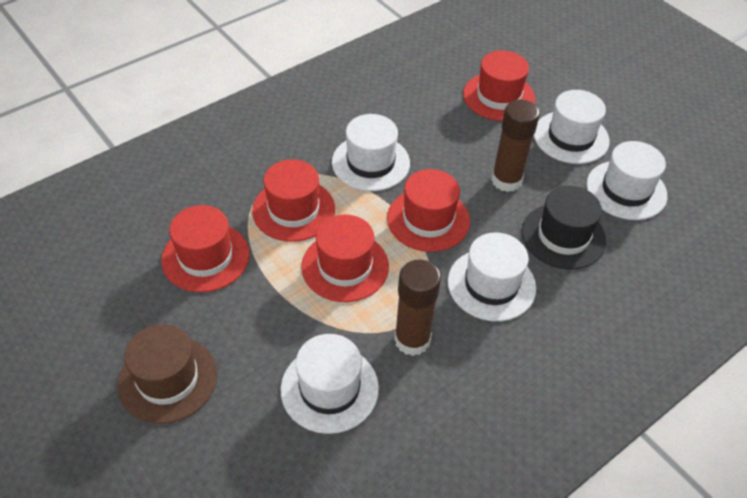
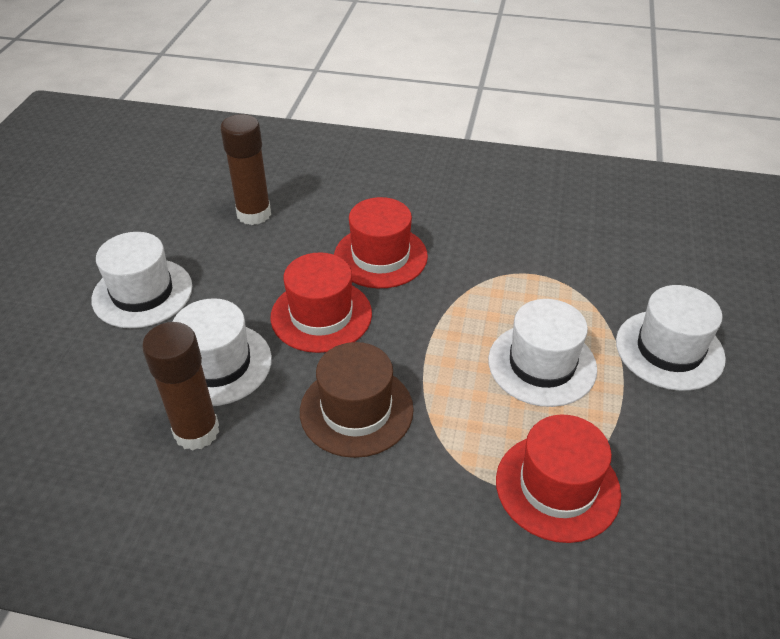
black hat: 1 -> 0
red hat: 5 -> 3
white hat: 5 -> 4

